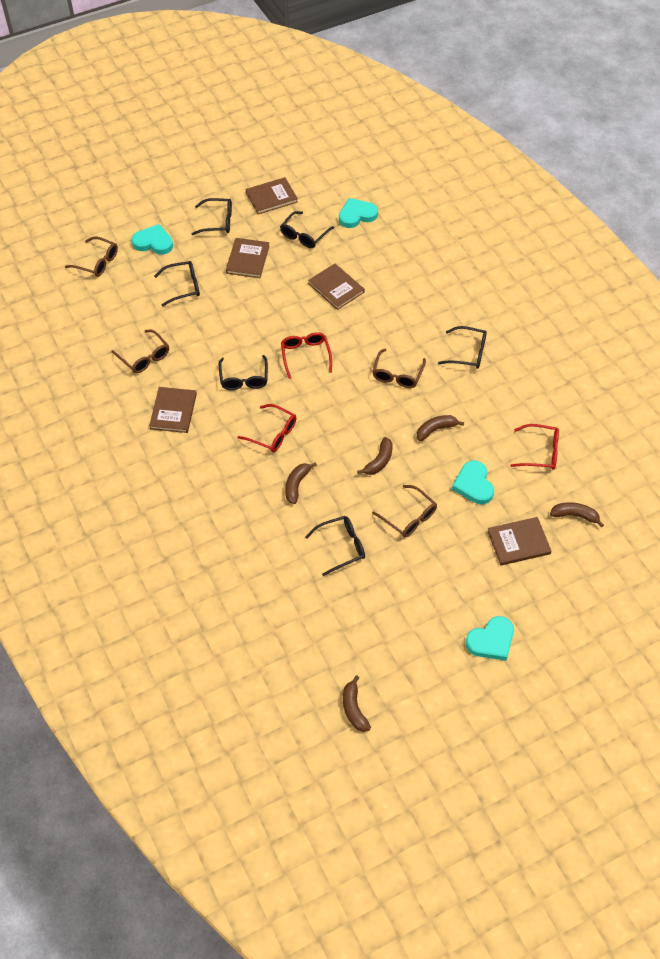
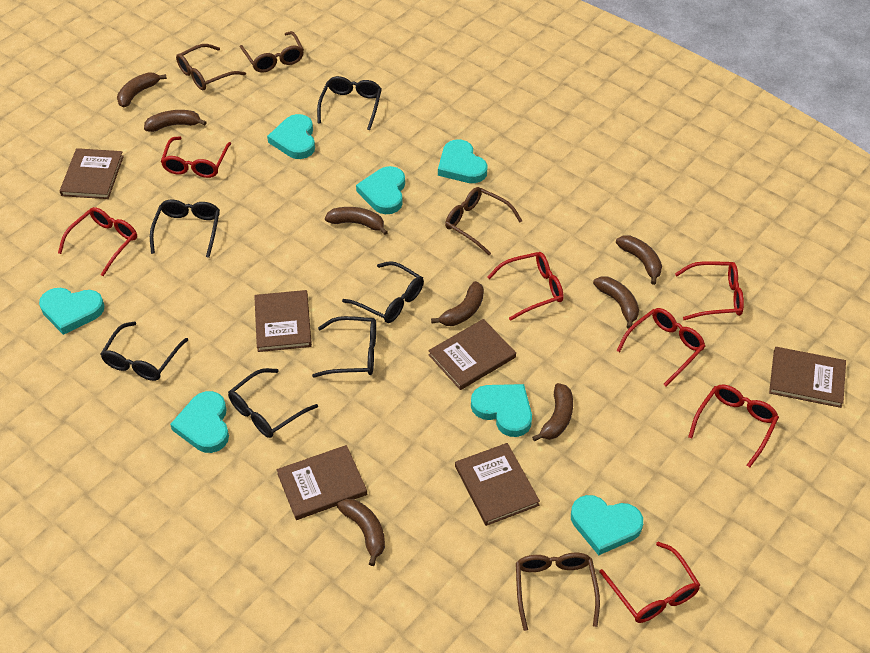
brown banana: 5 -> 8
brown book: 5 -> 6
red glasses: 3 -> 7
turquoise heart: 4 -> 7

